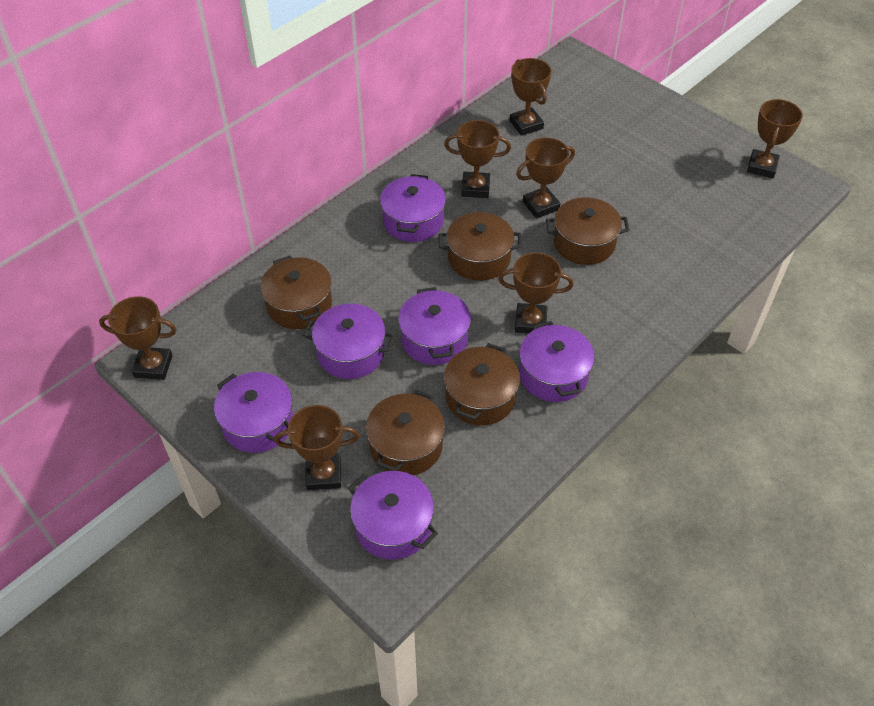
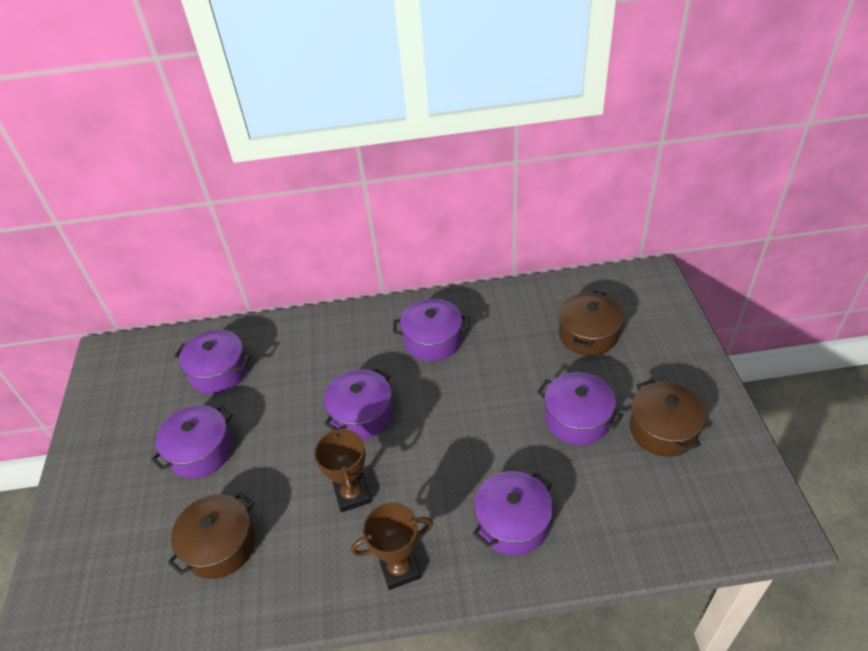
brown pot: 5 -> 3
brown trophy: 7 -> 2

